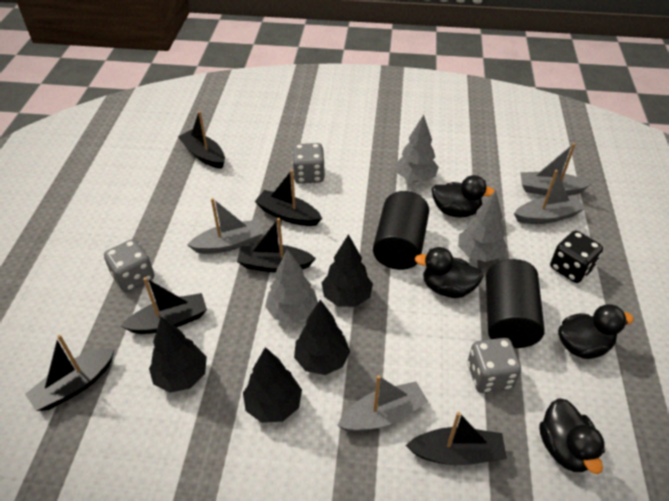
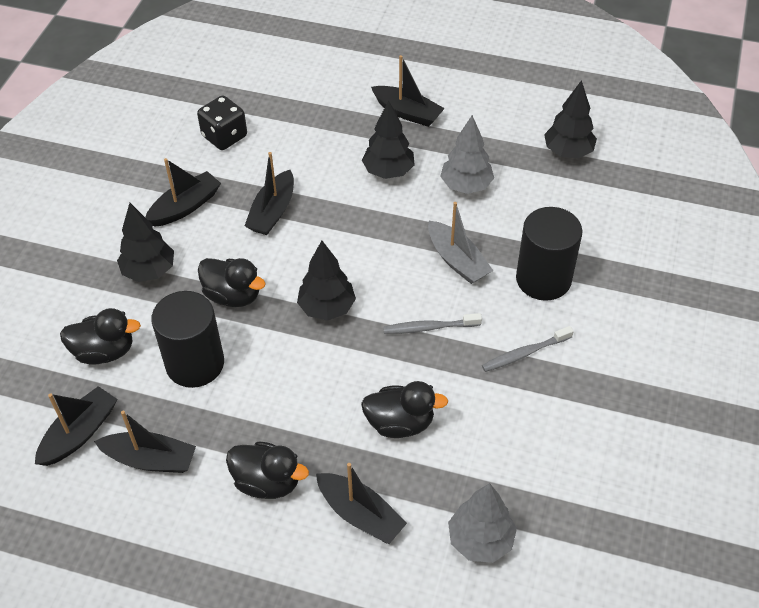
grey boat: 4 -> 1
grey dice: 3 -> 0
grey toothbrush: 0 -> 2
grey tree: 3 -> 2

